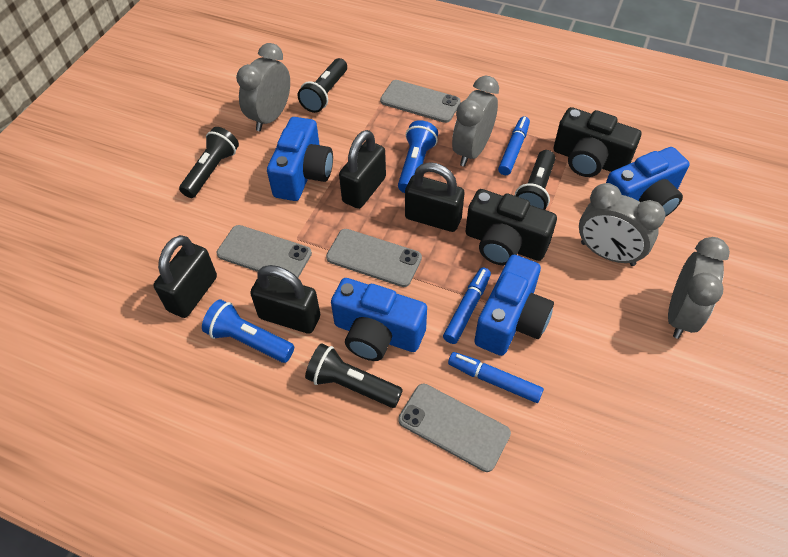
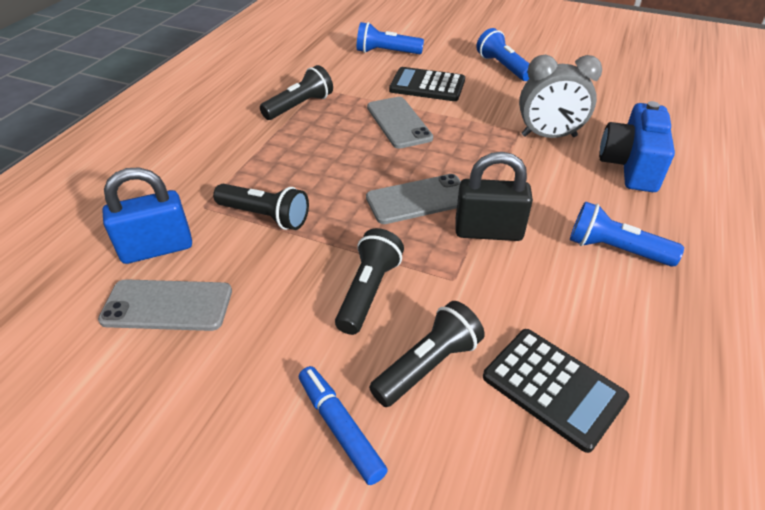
black calculator: 0 -> 2
black camera: 2 -> 0
black padlock: 4 -> 1
blue camera: 4 -> 1
blue flashlight: 2 -> 3
blue marker: 3 -> 1
blue padlock: 0 -> 1
grey clock: 4 -> 1
grey phone: 4 -> 3

